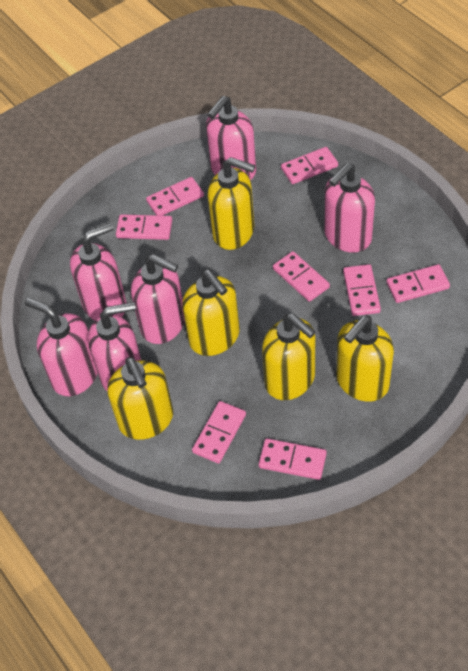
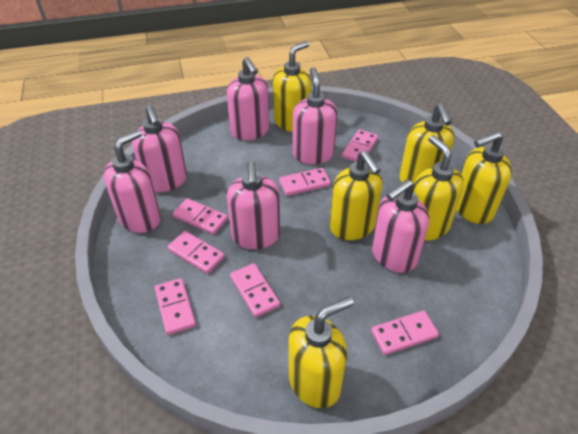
pink domino: 8 -> 7
yellow soap dispenser: 5 -> 6

